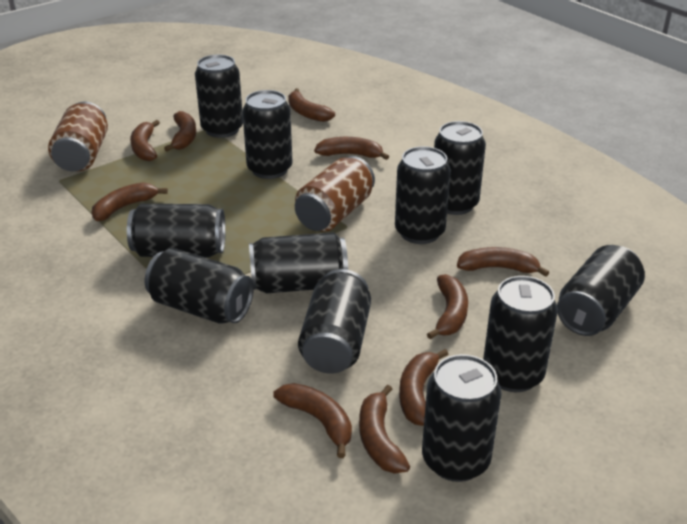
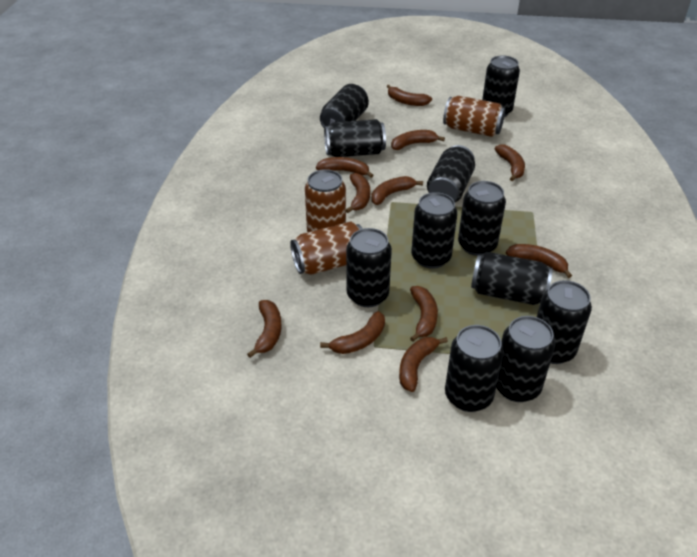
brown banana: 10 -> 11
brown can: 2 -> 3

